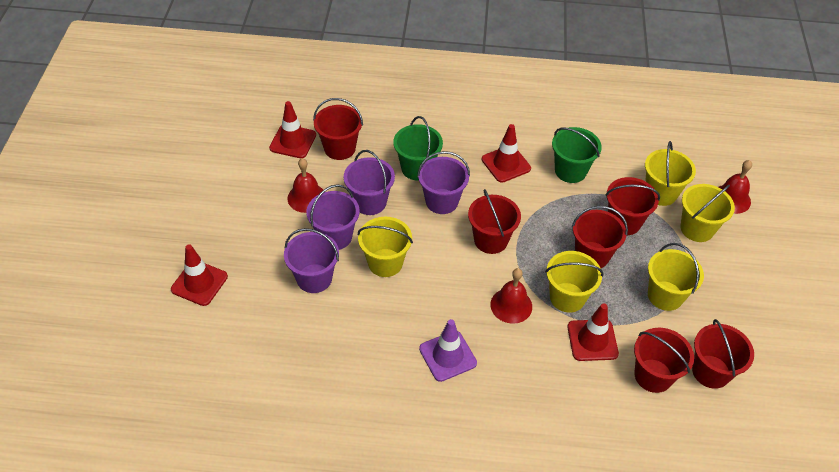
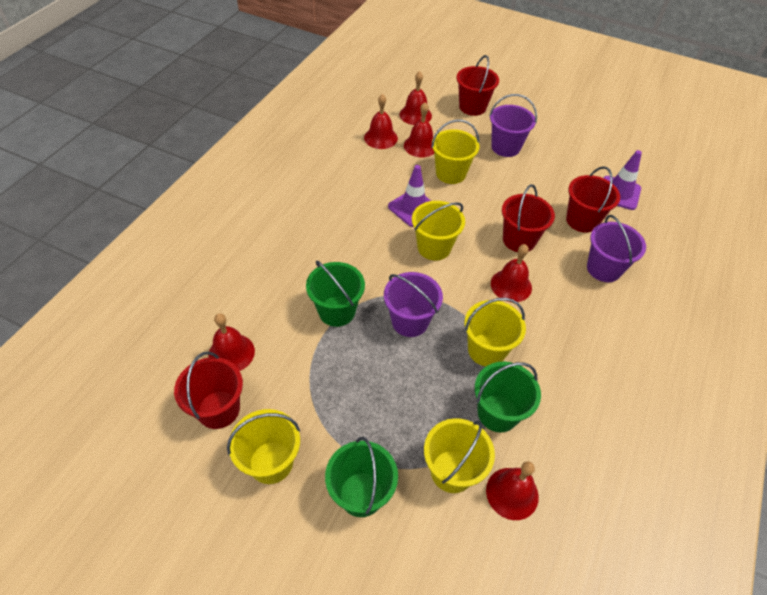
green bucket: 2 -> 3
purple bucket: 4 -> 3
purple traffic cone: 1 -> 2
red bell: 3 -> 6
red bucket: 6 -> 4
red traffic cone: 4 -> 0

